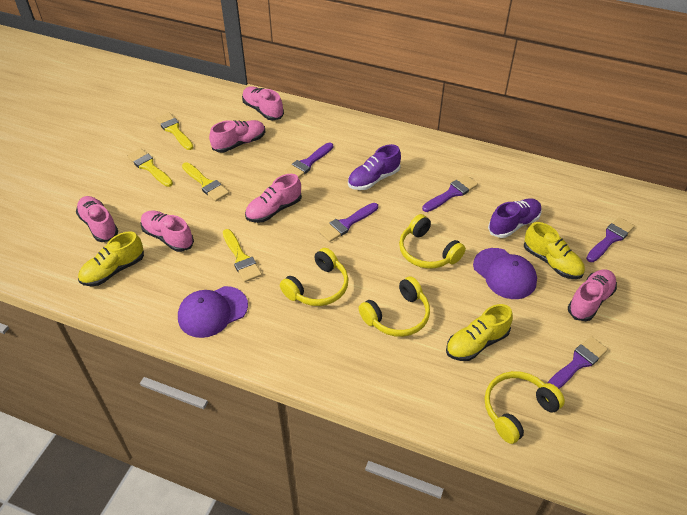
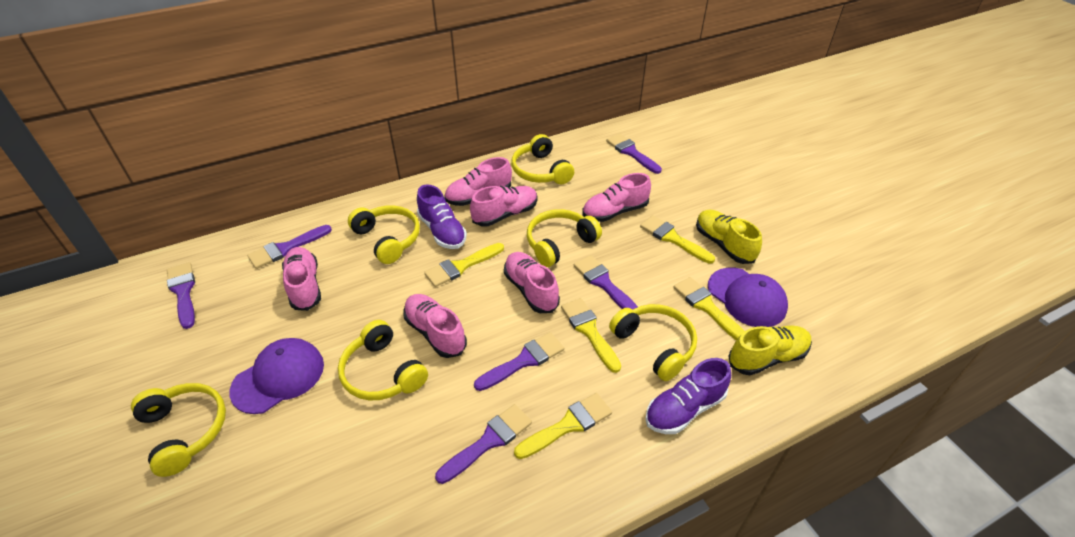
purple brush: 5 -> 6
yellow brush: 4 -> 5
yellow headphones: 4 -> 6
yellow shoe: 3 -> 2

